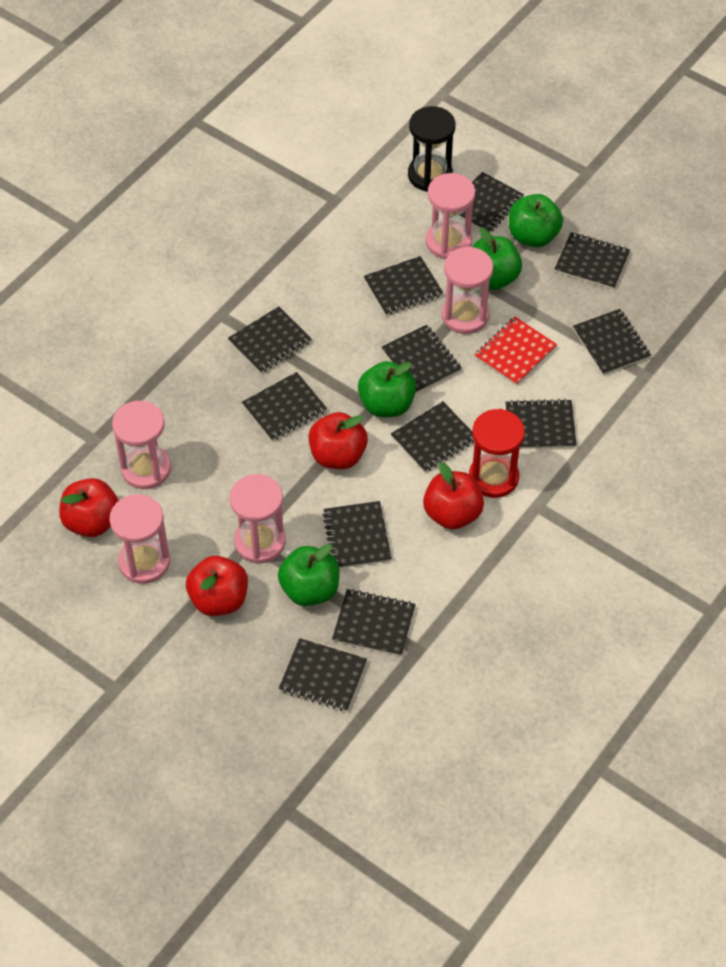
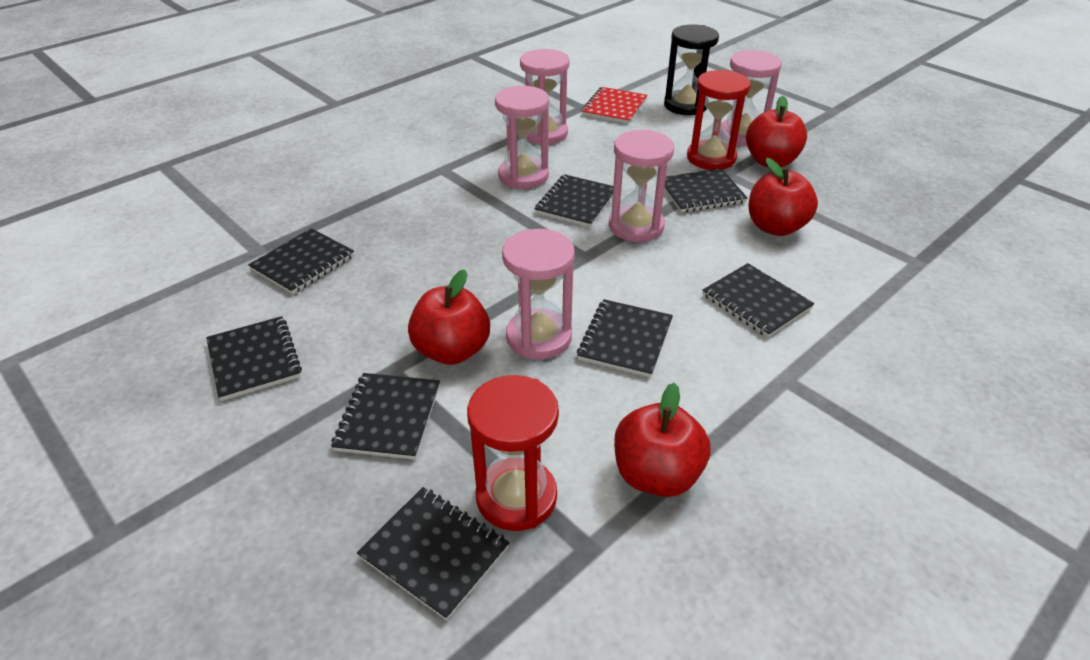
black notebook: 12 -> 8
green apple: 4 -> 0
red hourglass: 1 -> 2

